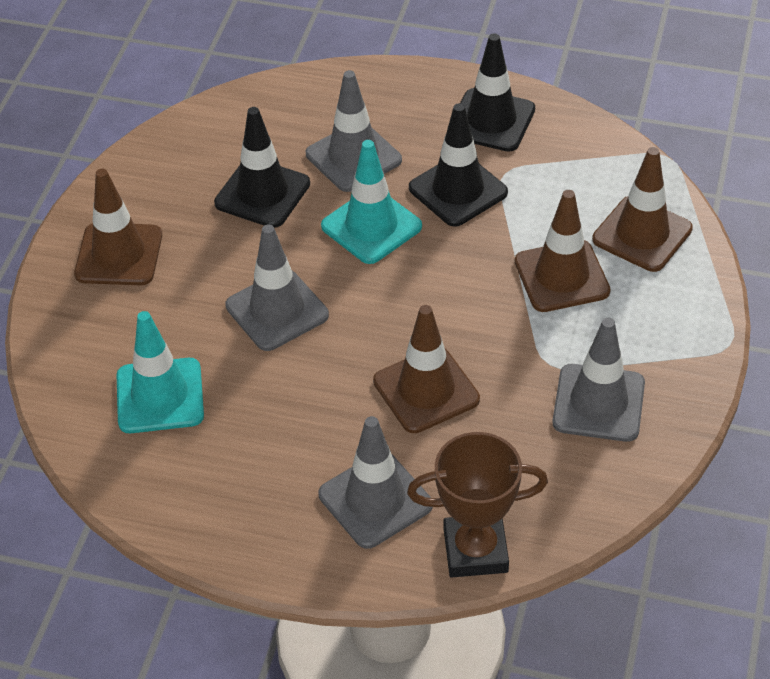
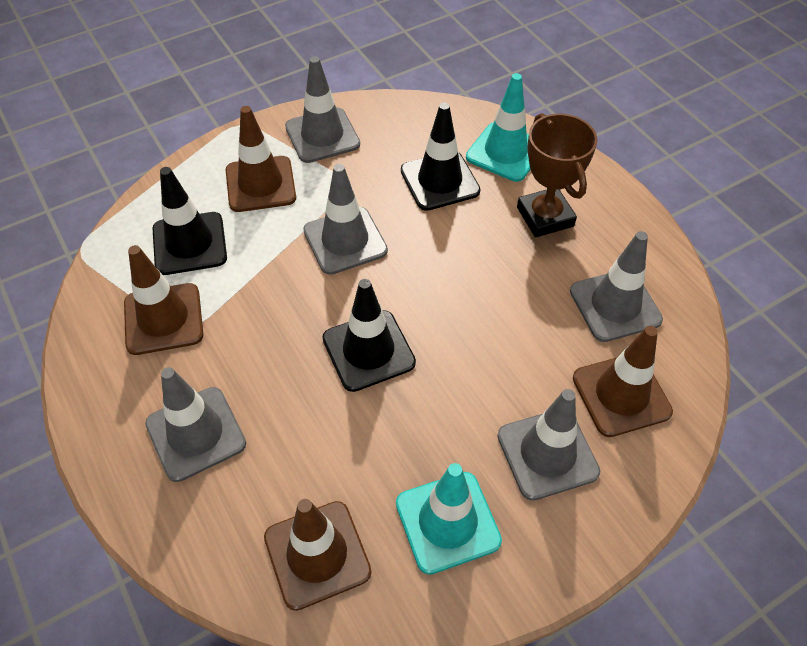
grey traffic cone: 4 -> 5

